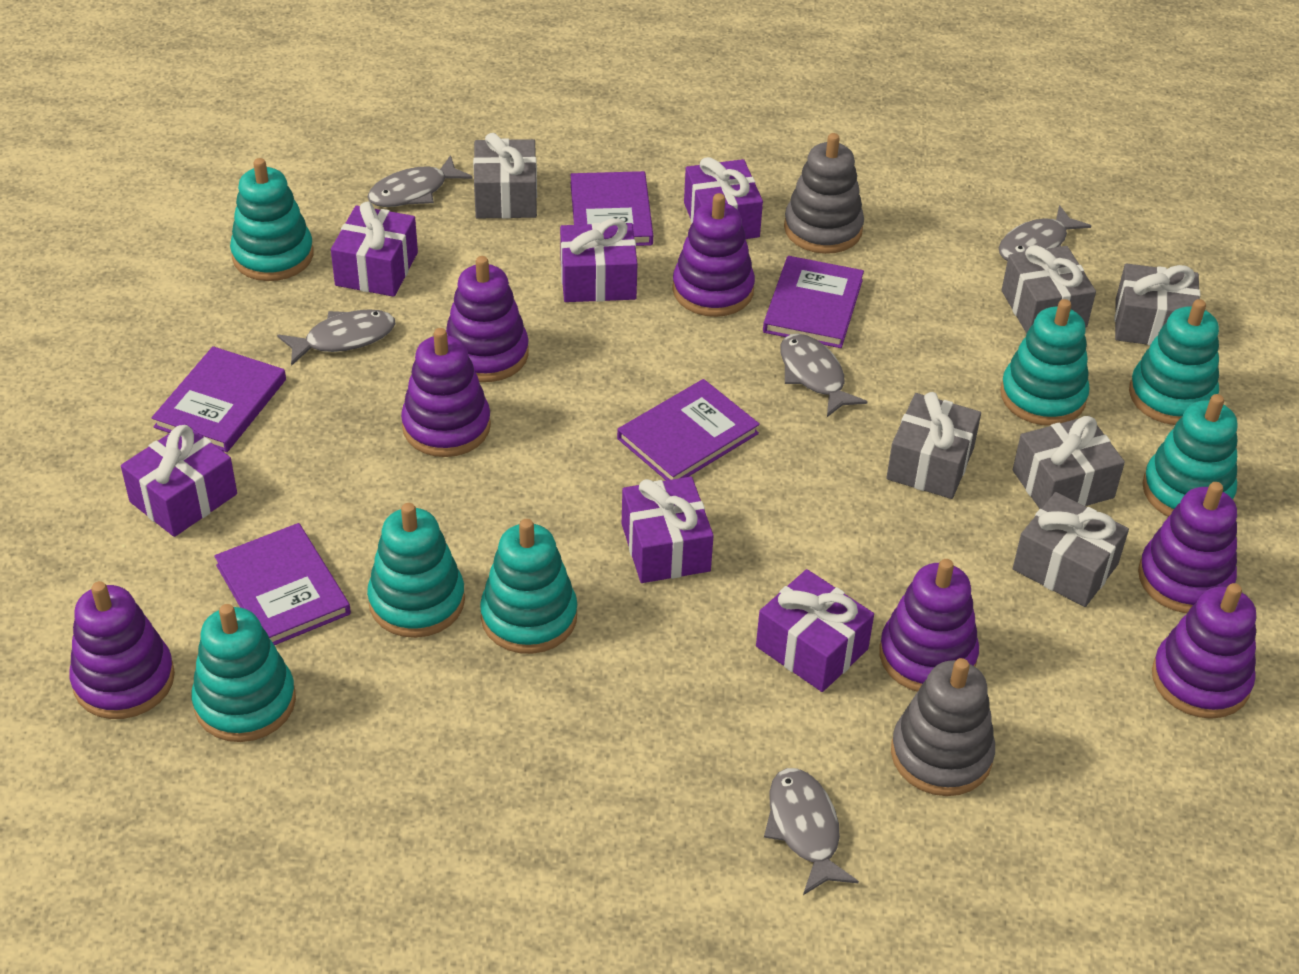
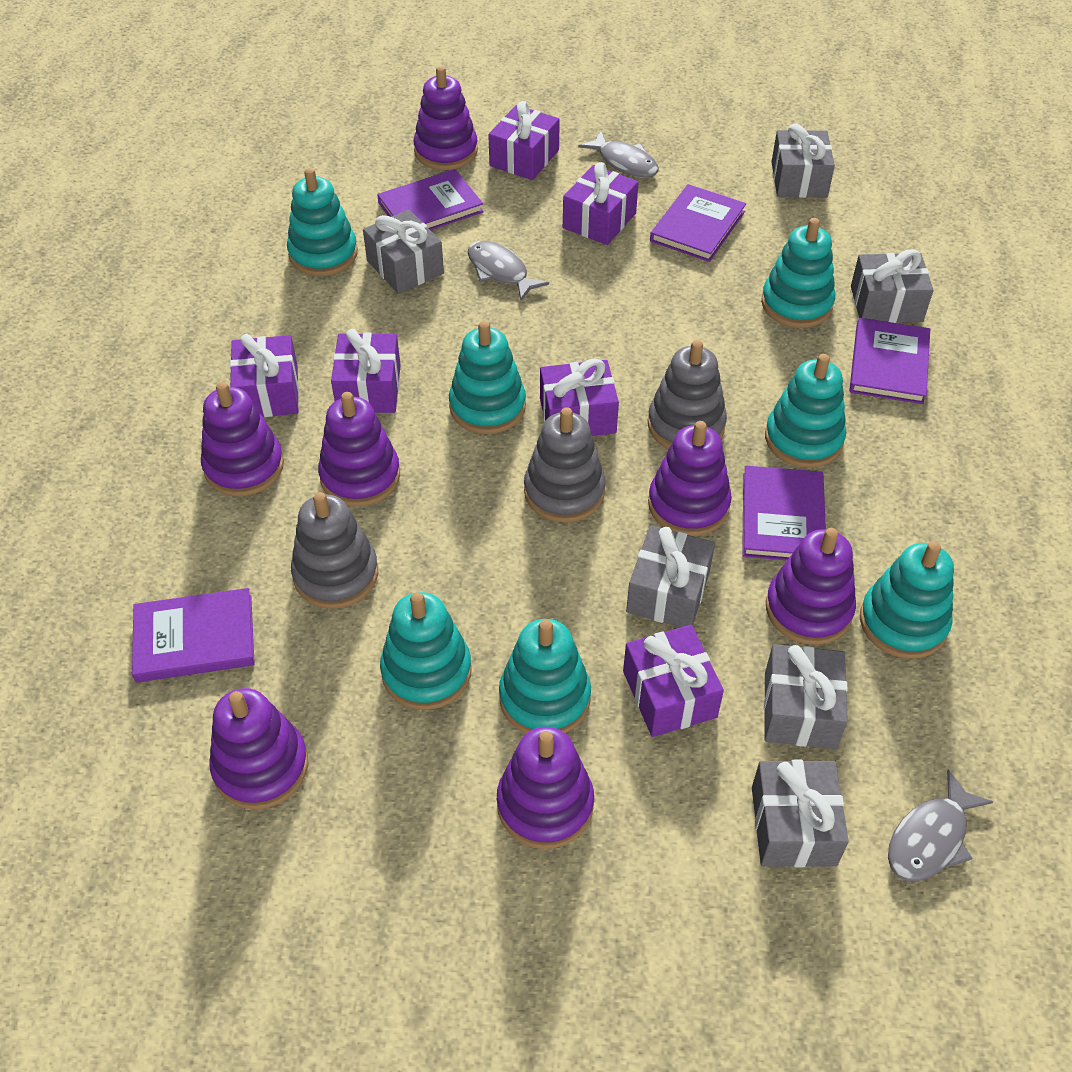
grey fish: 5 -> 3
grey stacking toy: 2 -> 3

